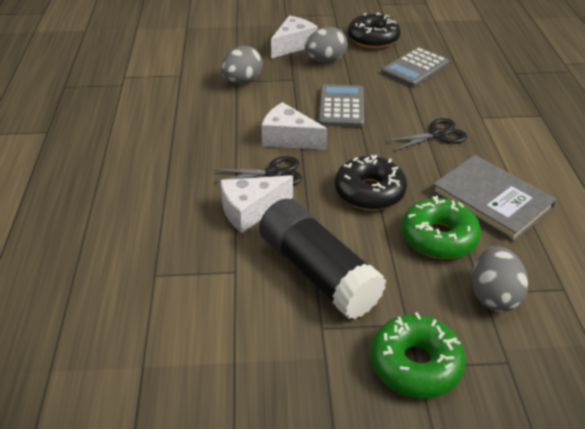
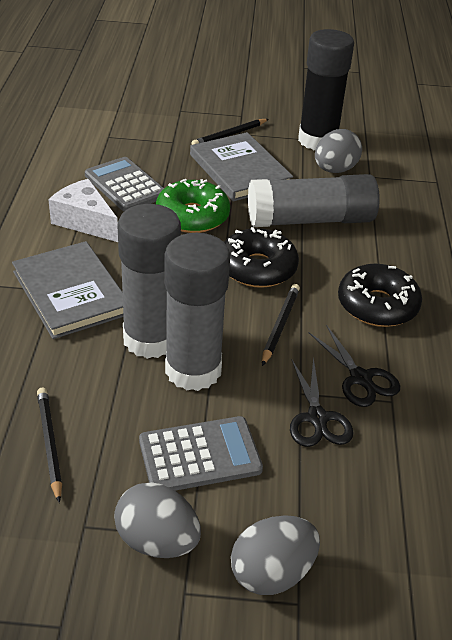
black pencil: 0 -> 3
green donut: 2 -> 1
grey book: 1 -> 2
grey glue stick: 0 -> 3
white cheese: 3 -> 1

